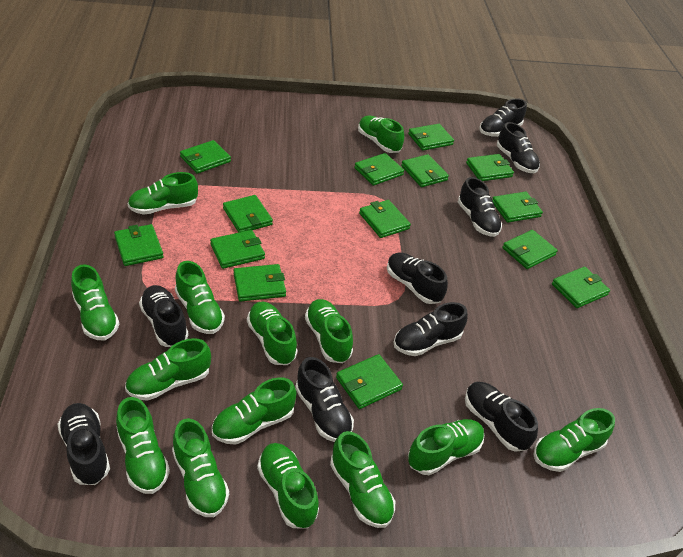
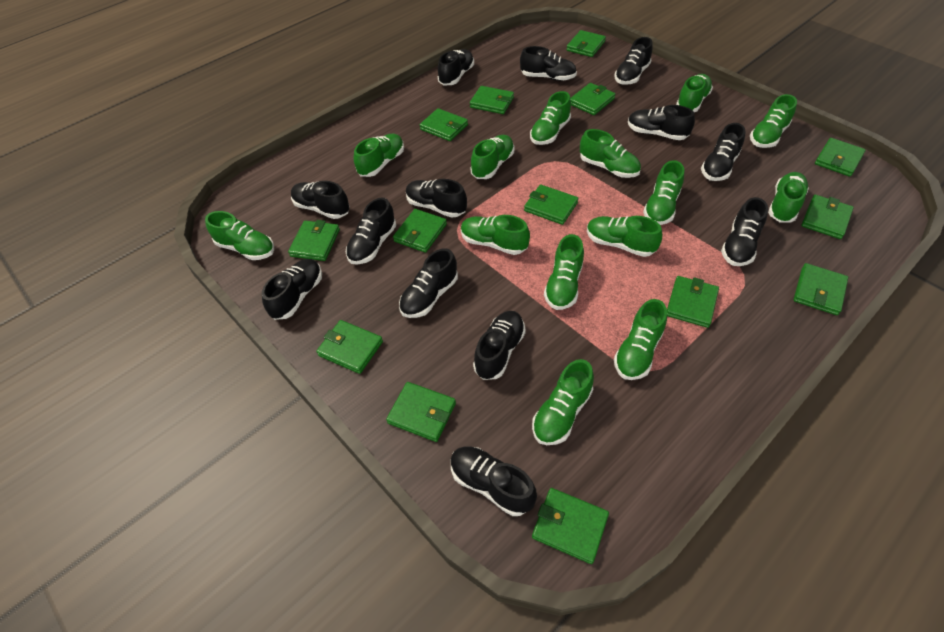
black shoe: 9 -> 13

